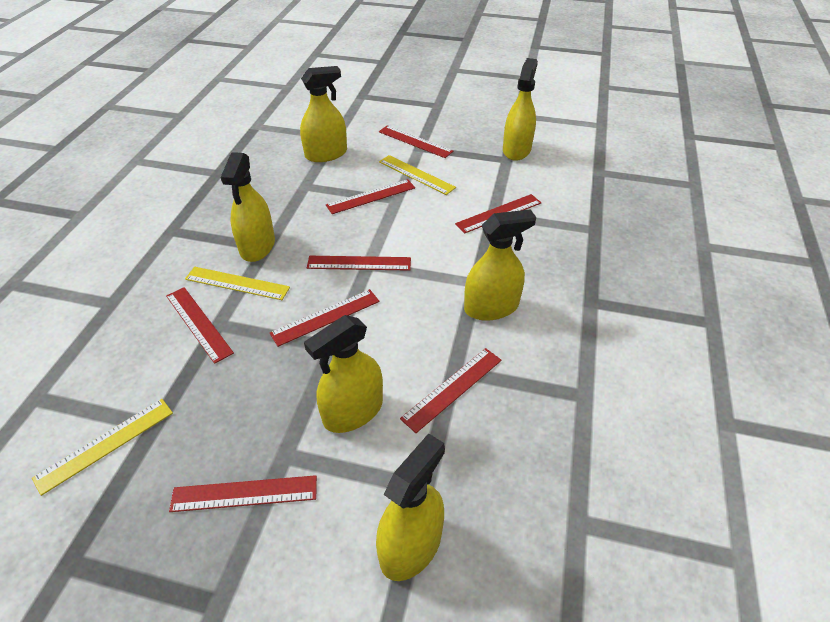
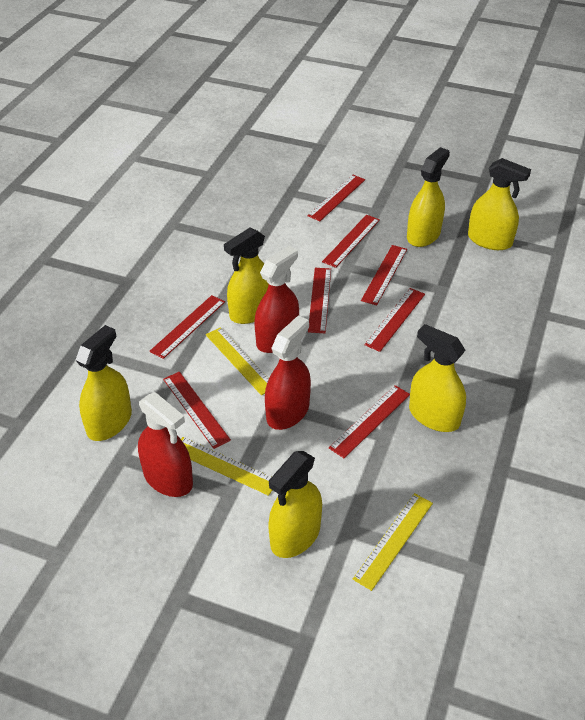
red spray bottle: 0 -> 3

